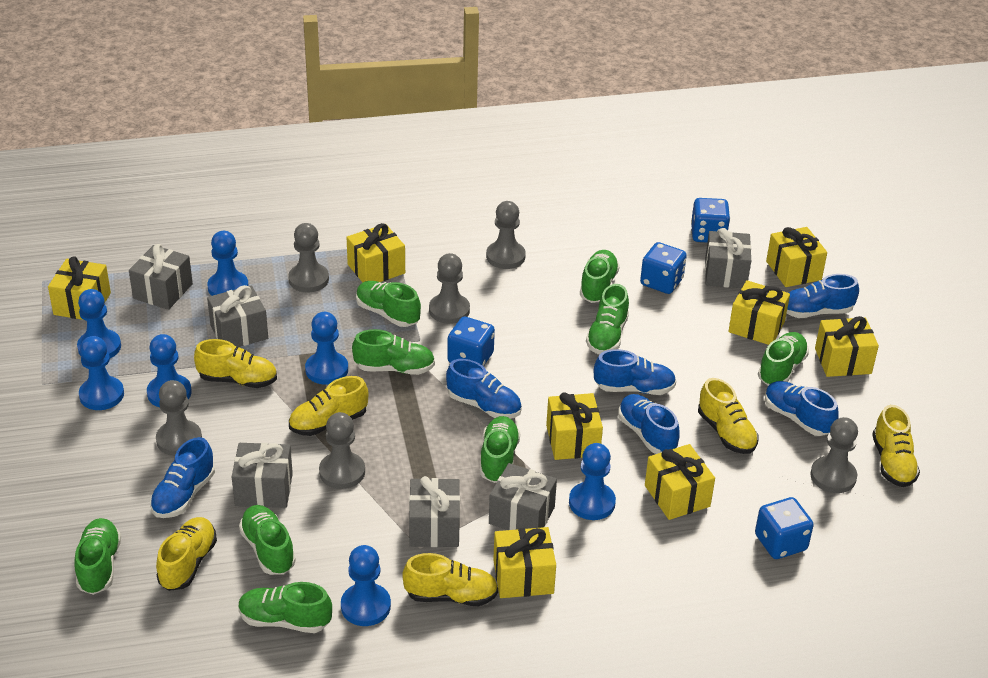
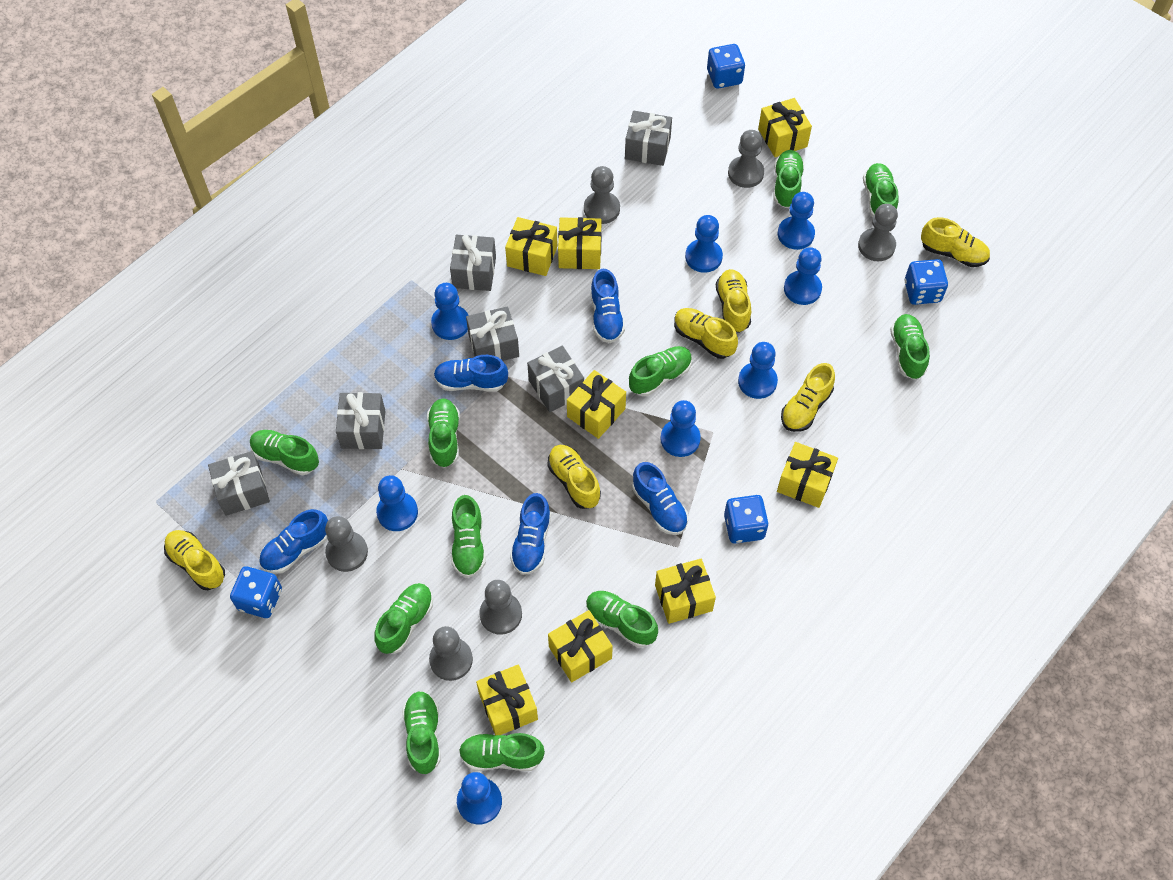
blue pawn: 7 -> 8
blue shoe: 6 -> 5
green shoe: 9 -> 11

